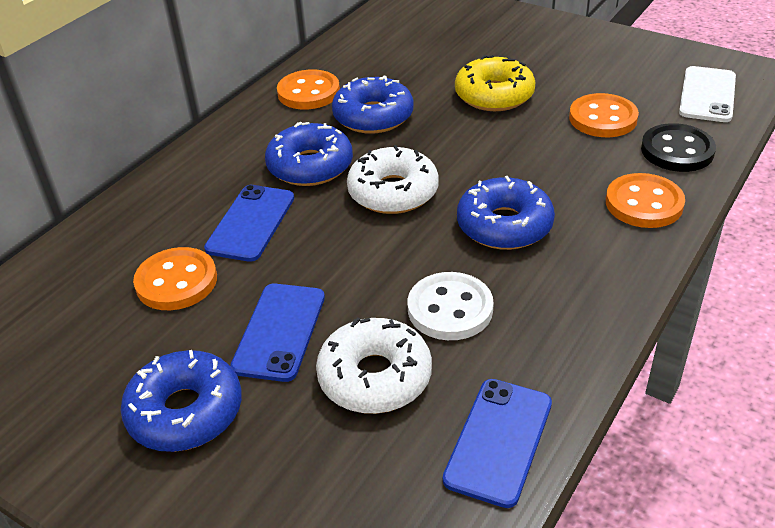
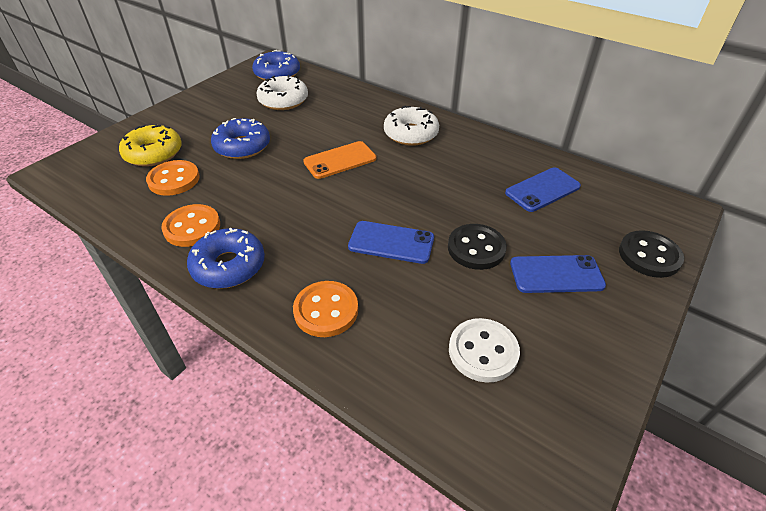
black button: 1 -> 2
blue donut: 4 -> 3
orange button: 4 -> 3
orange phone: 0 -> 1
white phone: 1 -> 0

